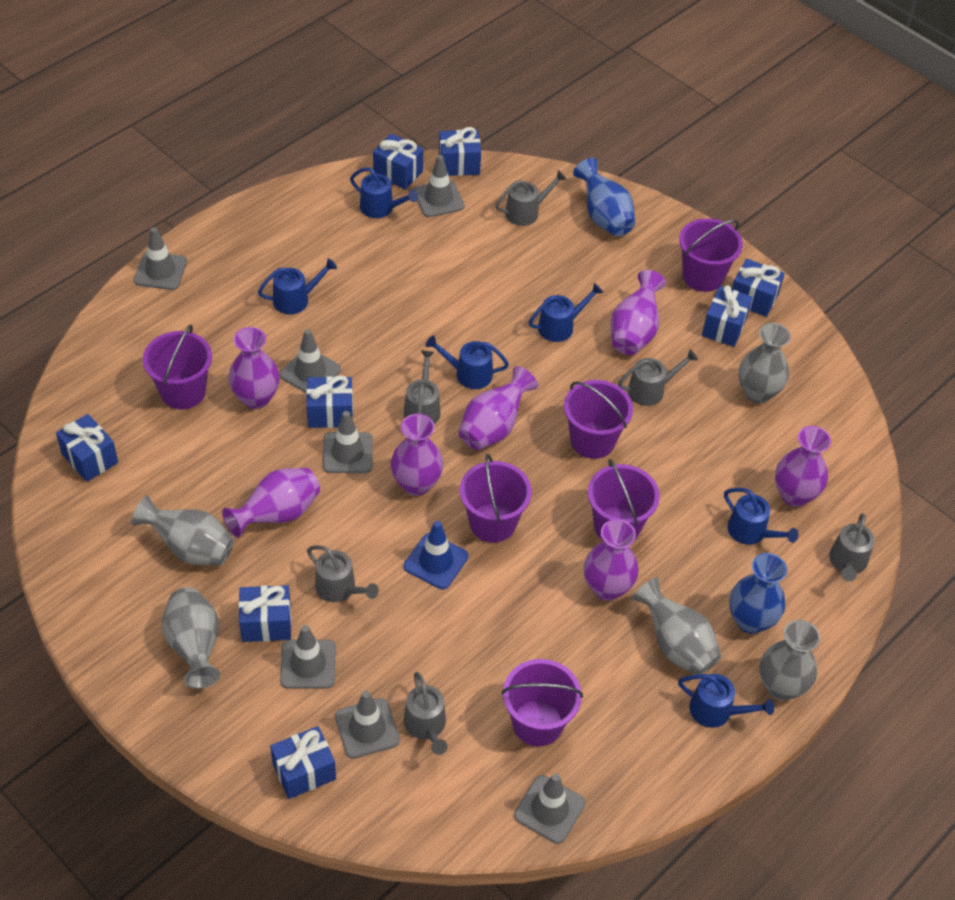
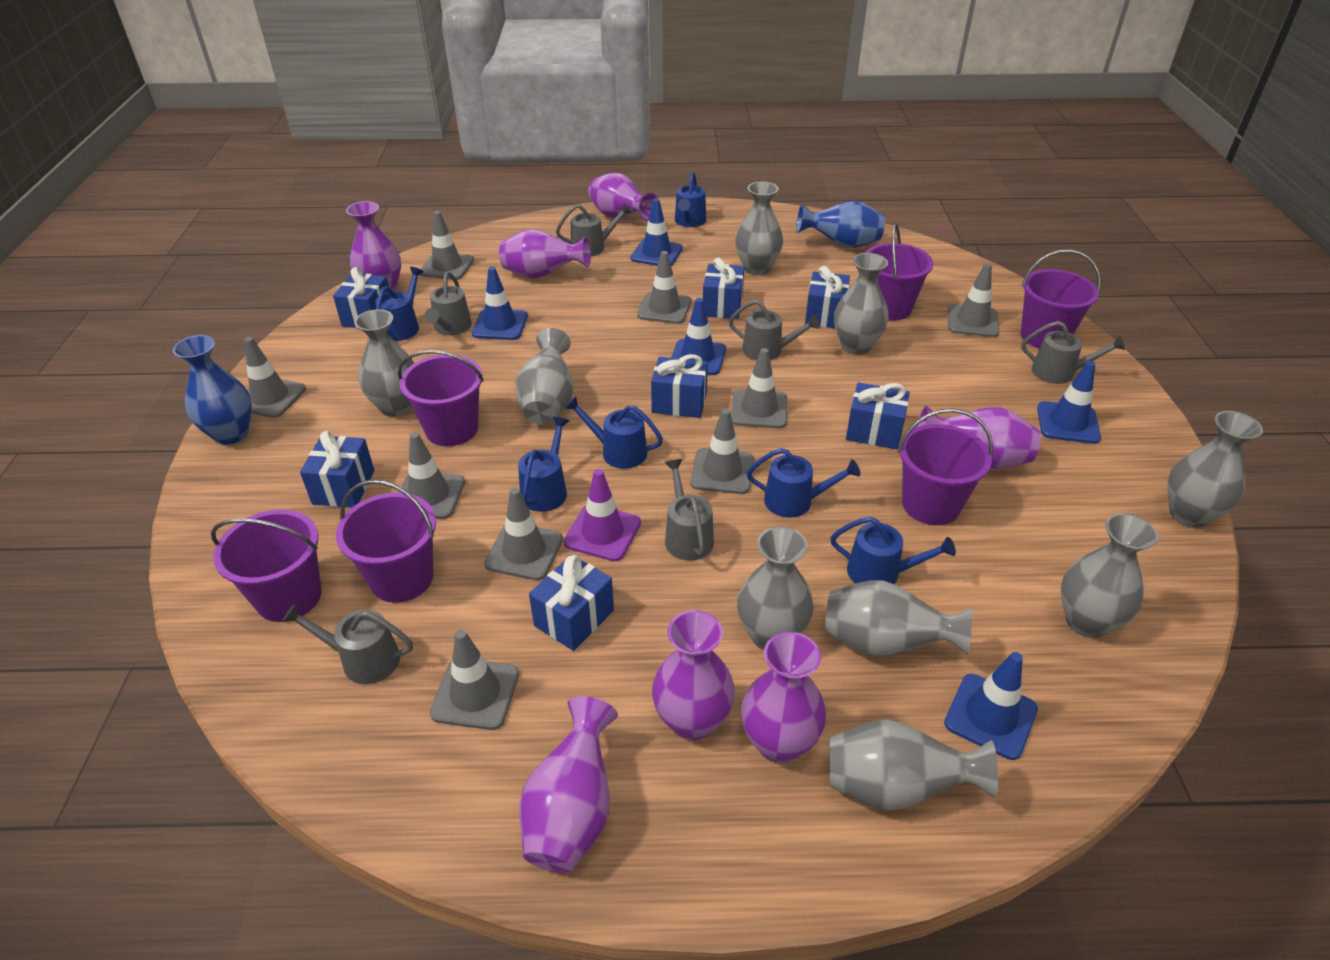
blue gift: 8 -> 7
blue traffic cone: 1 -> 5
grey traffic cone: 7 -> 9
grey vase: 5 -> 9
purple traffic cone: 0 -> 1

